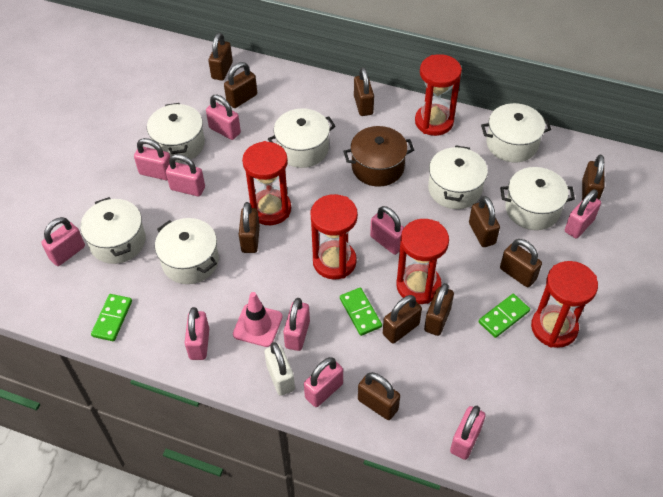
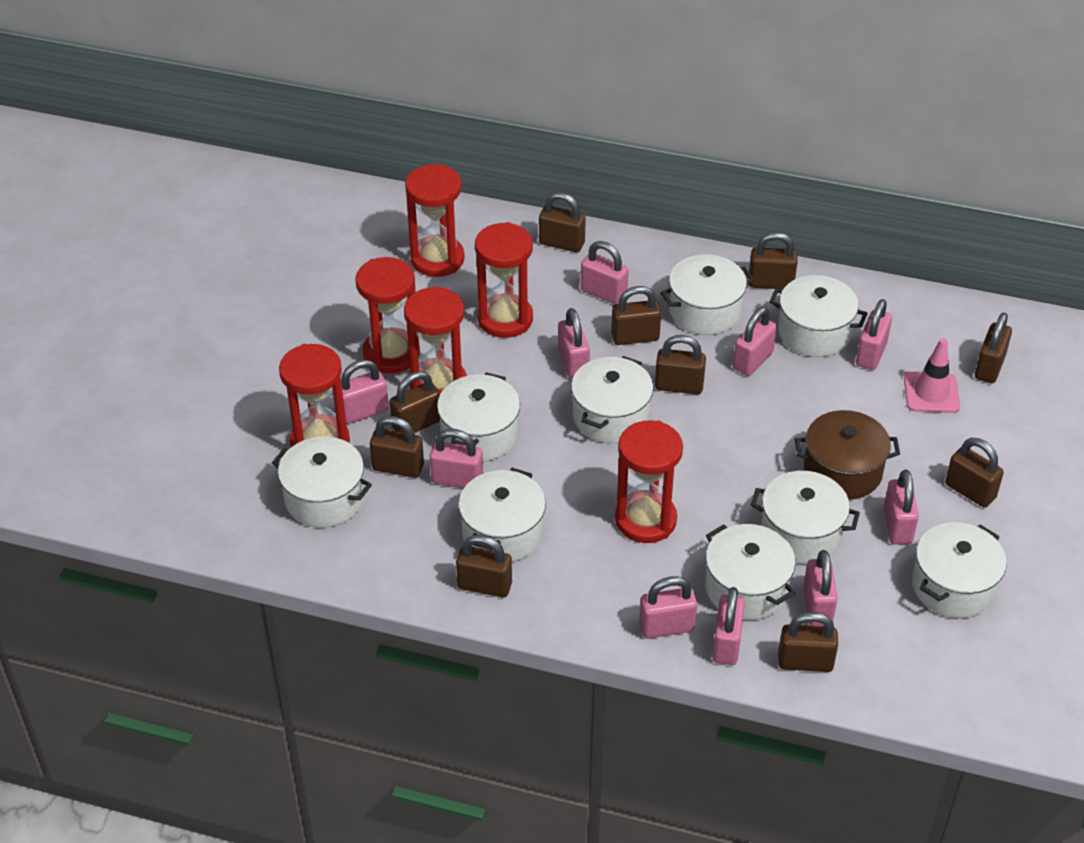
green domino: 3 -> 0
red hourglass: 5 -> 6
white padlock: 1 -> 0
white pot: 7 -> 9

